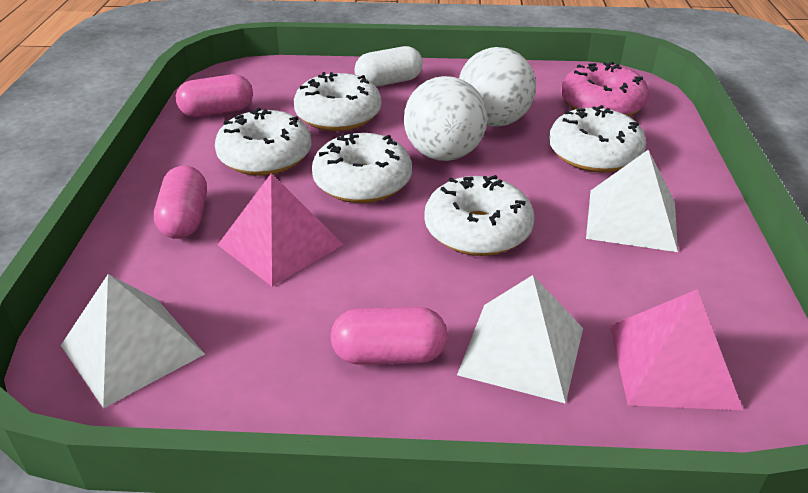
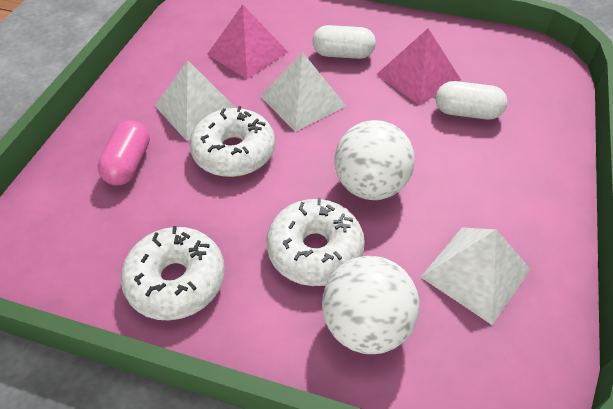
pink capsule: 3 -> 1
pink donut: 1 -> 0
white capsule: 1 -> 2
white donut: 5 -> 3

